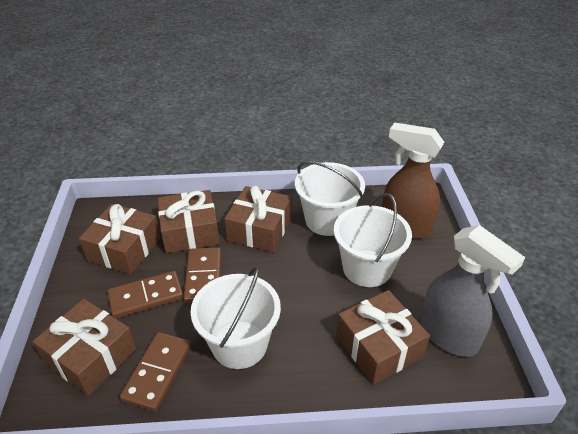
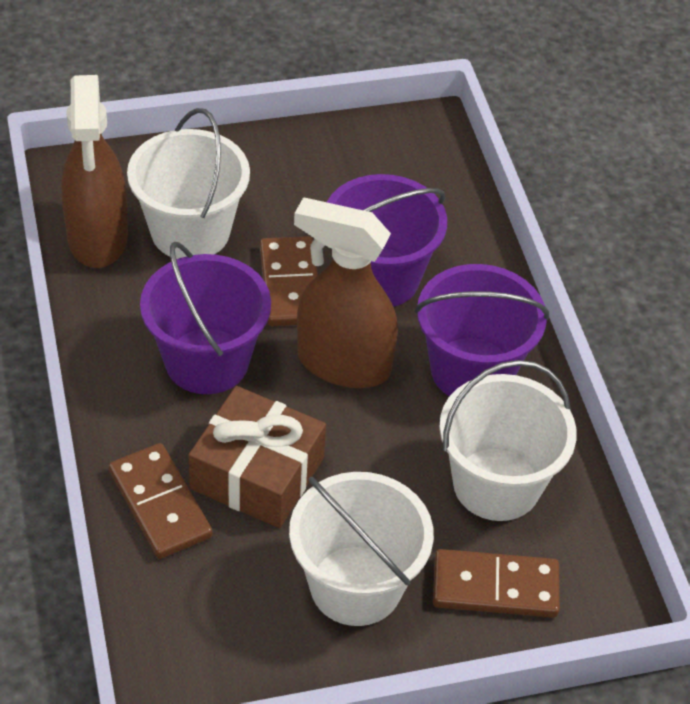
brown gift: 5 -> 1
brown spray bottle: 1 -> 2
grey spray bottle: 1 -> 0
purple bucket: 0 -> 3

